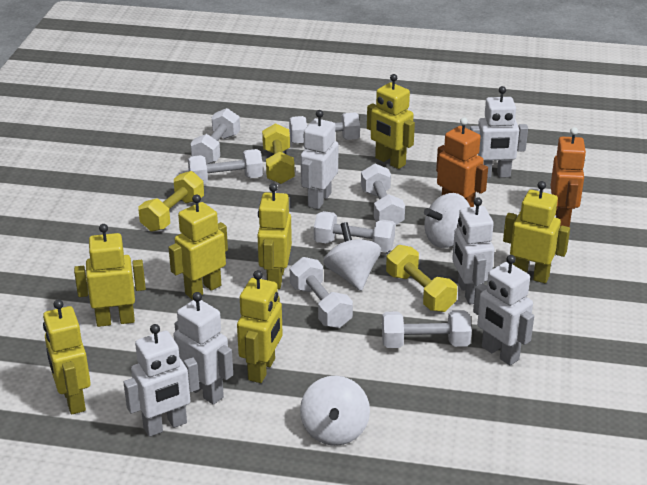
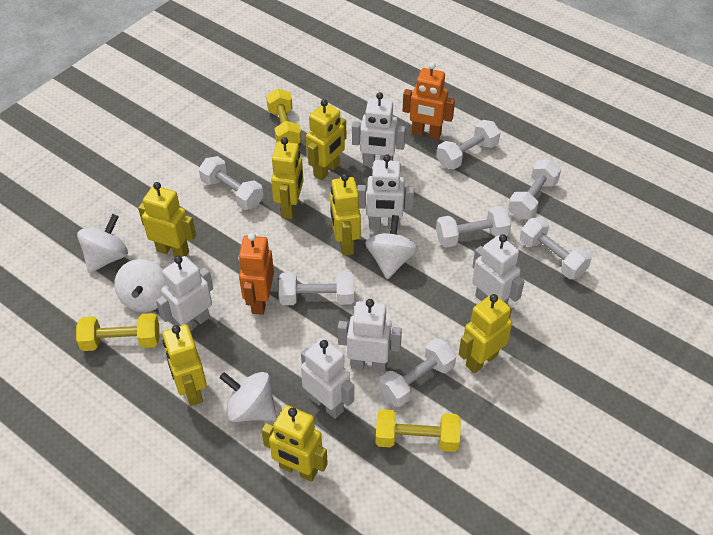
white spinning top: 3 -> 4

